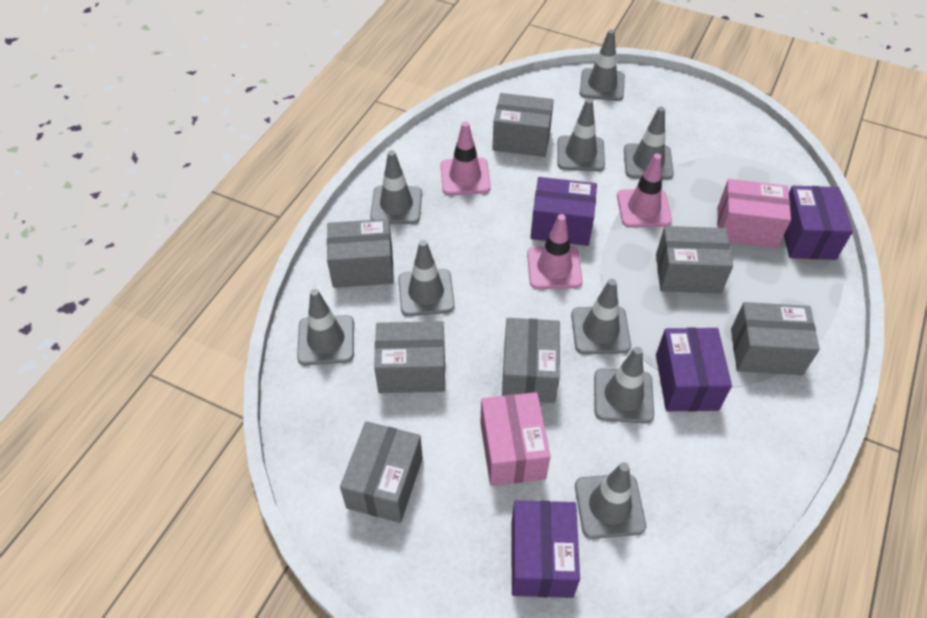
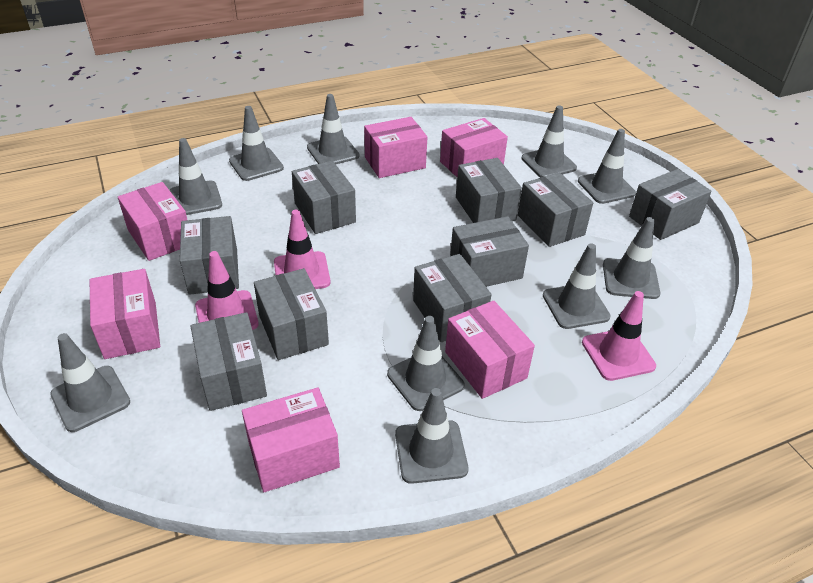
grey box: 7 -> 9
grey traffic cone: 9 -> 10
pink box: 2 -> 6
purple box: 4 -> 0

